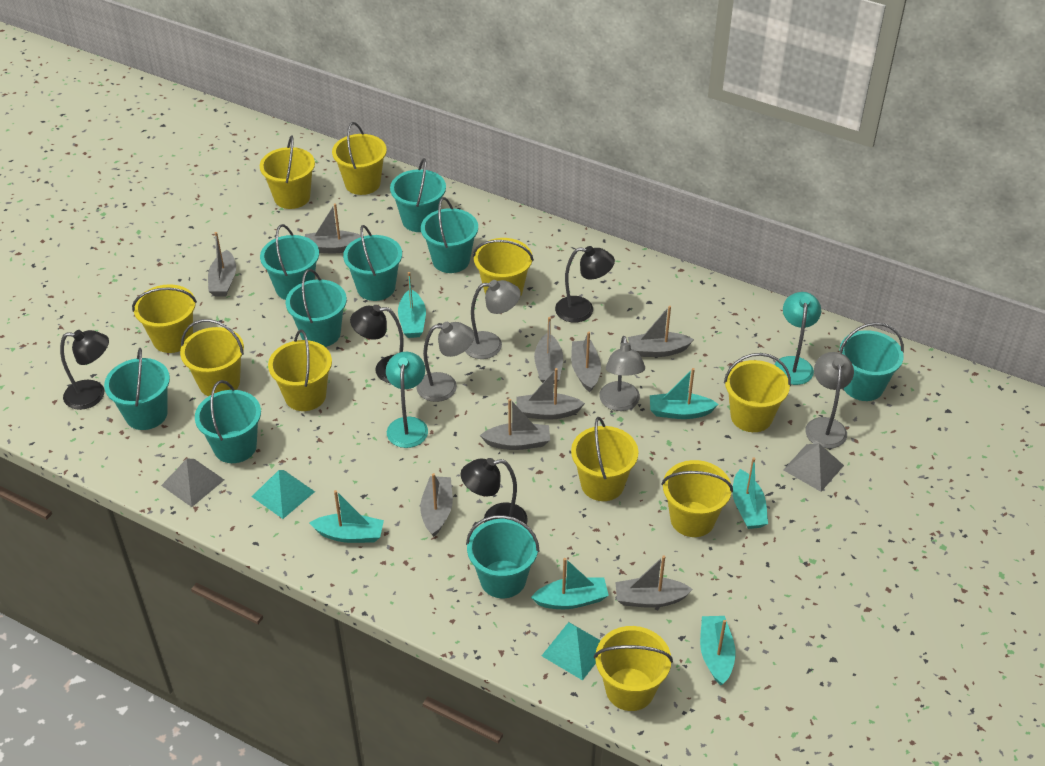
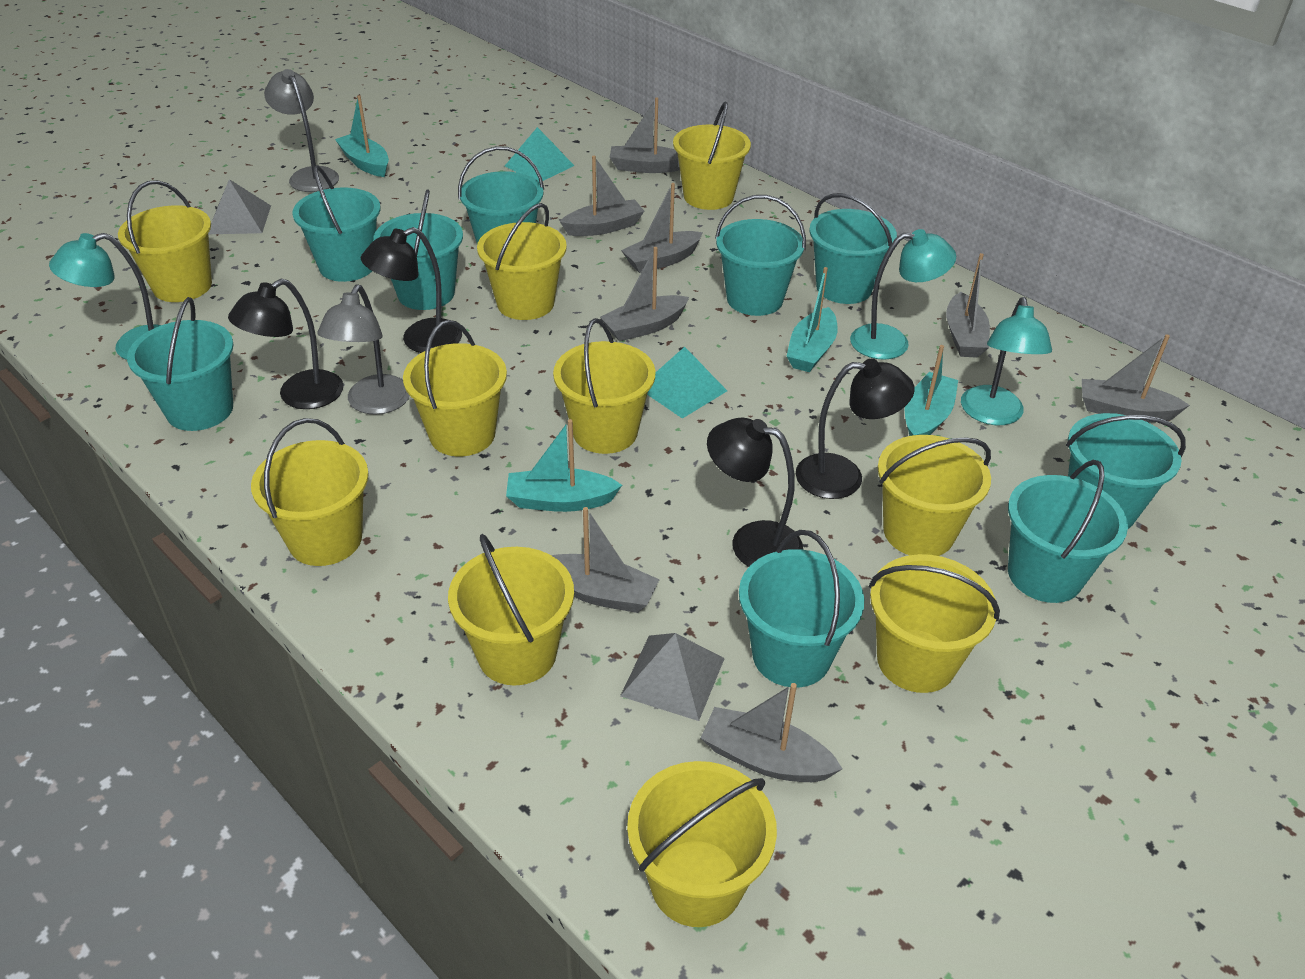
grey boat: 9 -> 8
grey lamp: 4 -> 2
turquoise boat: 6 -> 4
turquoise lamp: 2 -> 3

